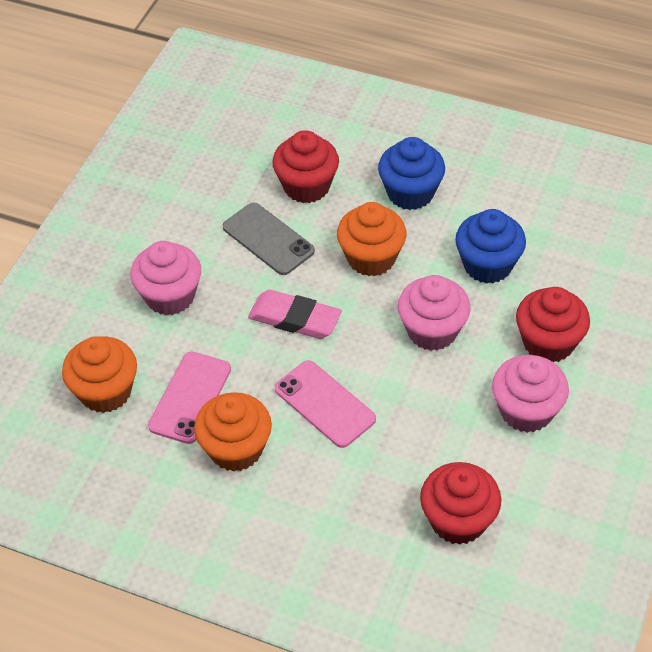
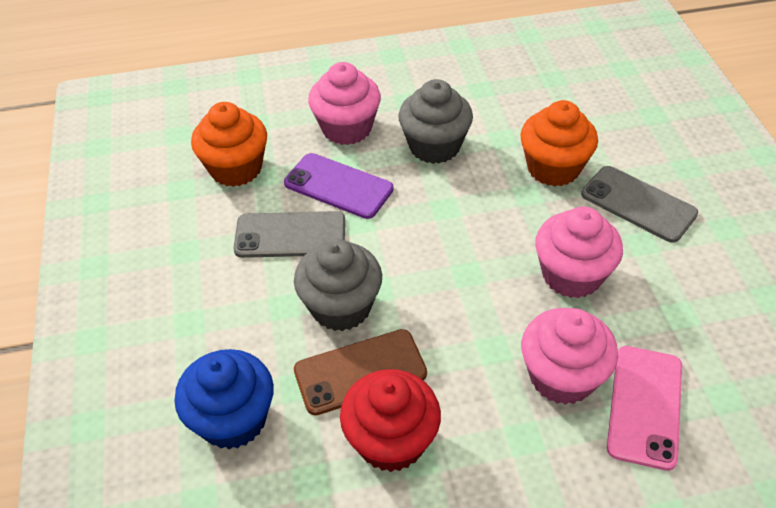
blue cupcake: 2 -> 1
brown phone: 0 -> 1
grey cupcake: 0 -> 2
grey phone: 1 -> 2
orange cupcake: 3 -> 2
pink eraser: 1 -> 0
pink phone: 2 -> 1
purple phone: 0 -> 1
red cupcake: 3 -> 1

